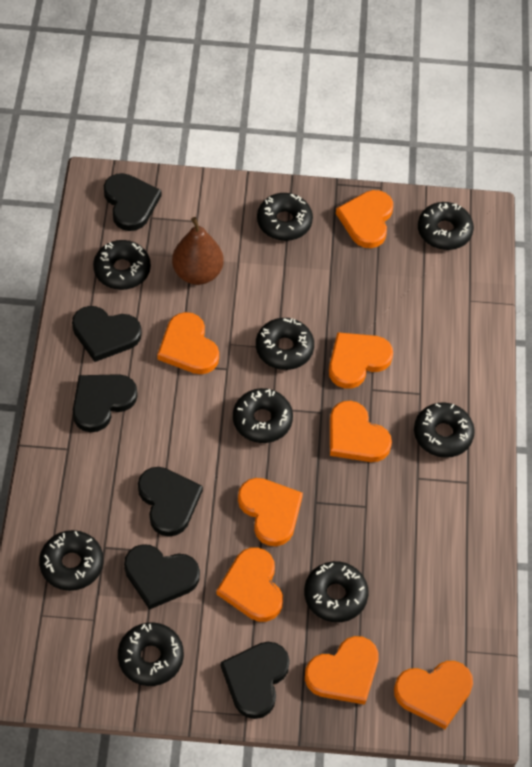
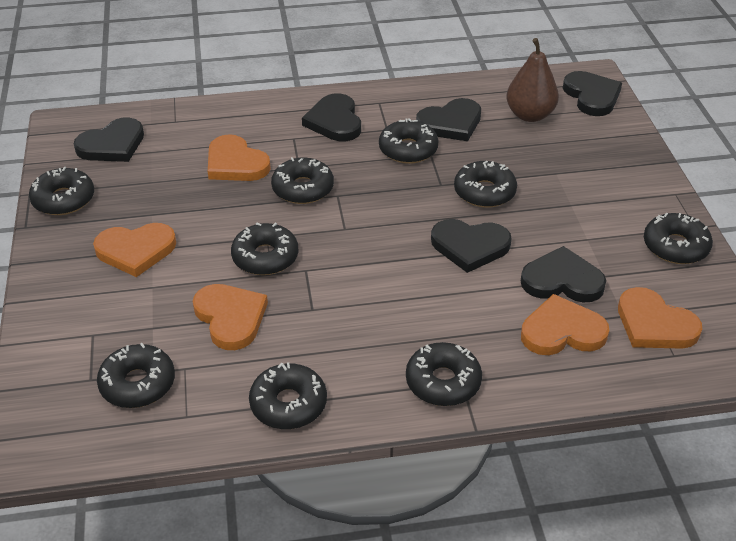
orange heart: 8 -> 5

